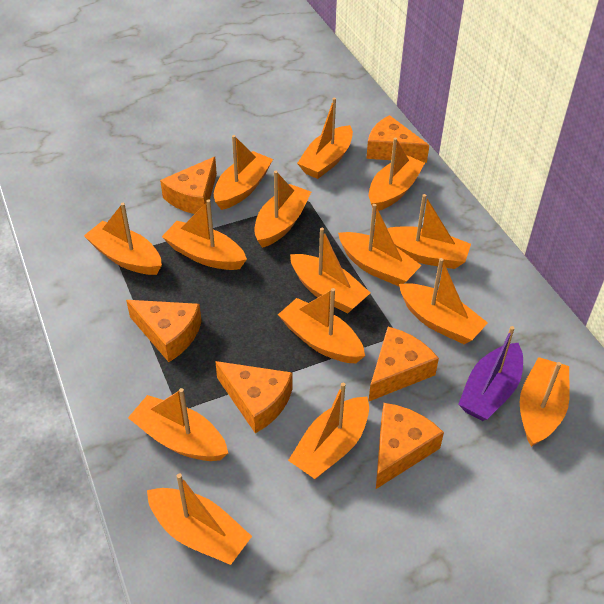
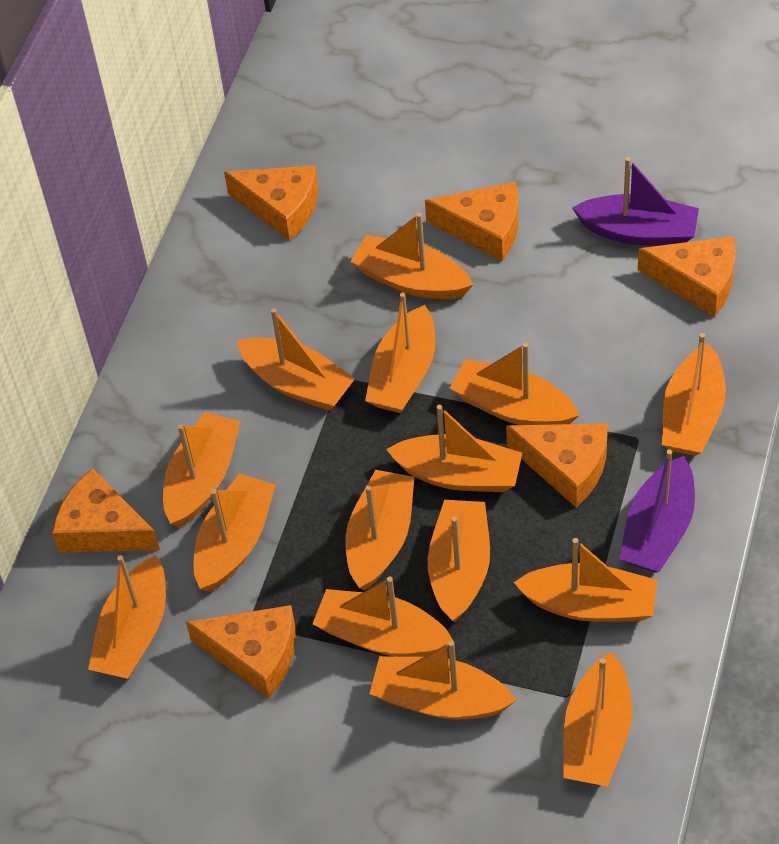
purple boat: 1 -> 2

